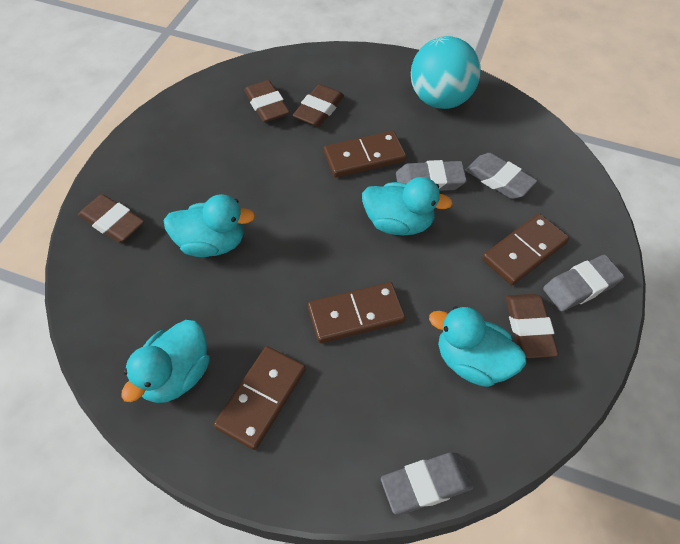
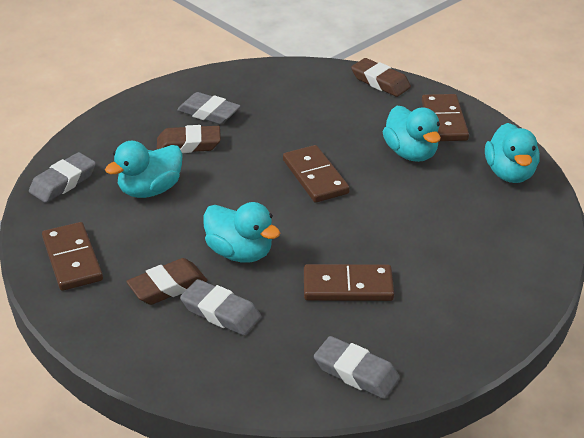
brown eraser: 4 -> 3
turquoise ball: 1 -> 0

